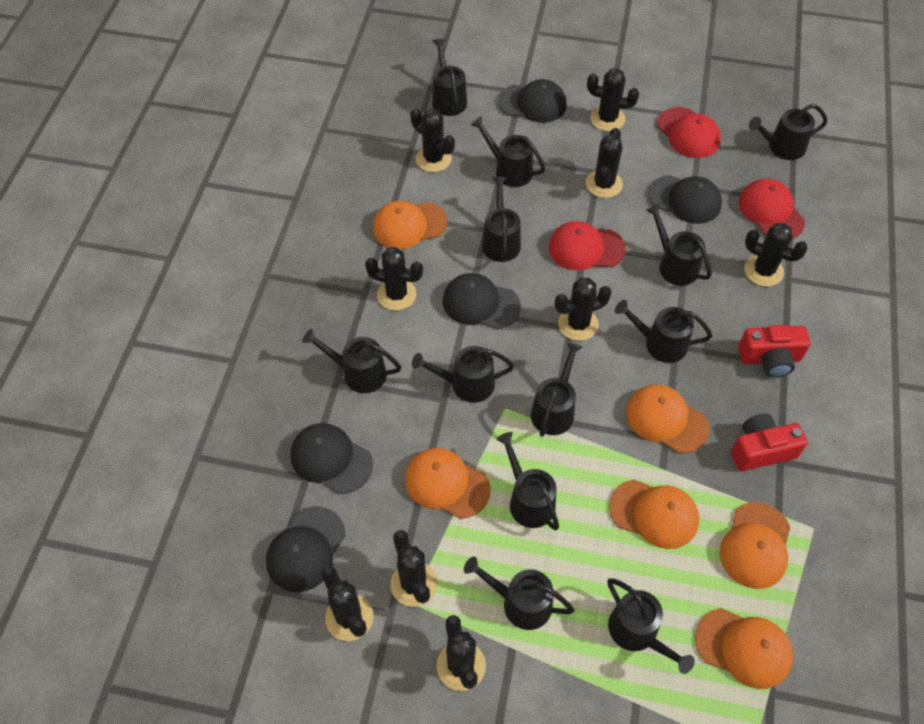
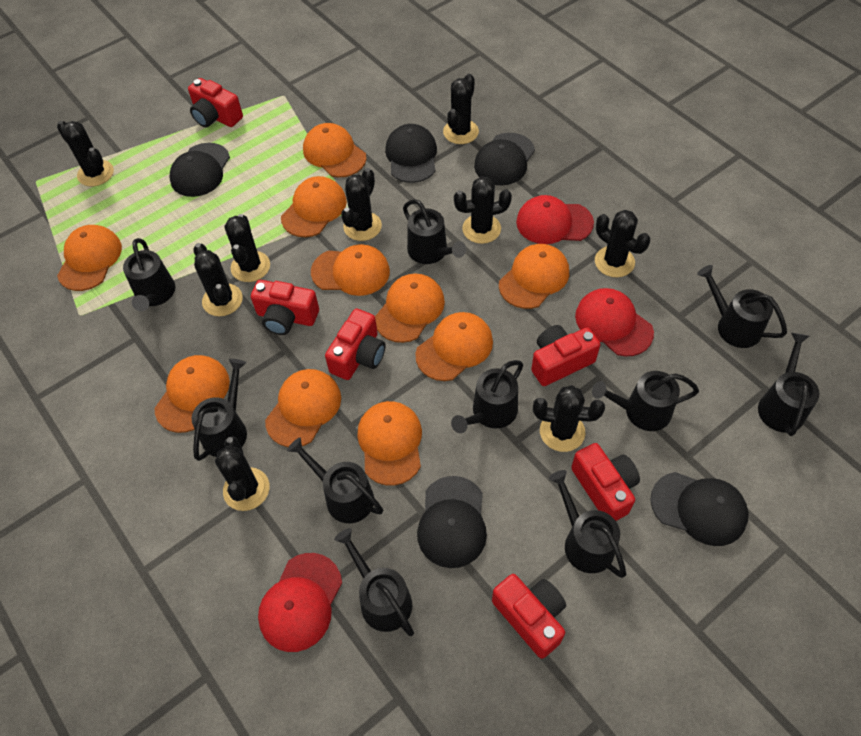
black watering can: 12 -> 10
orange cap: 6 -> 10
red camera: 2 -> 6

